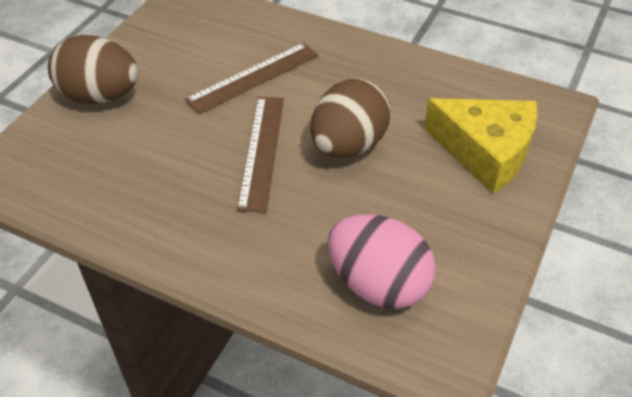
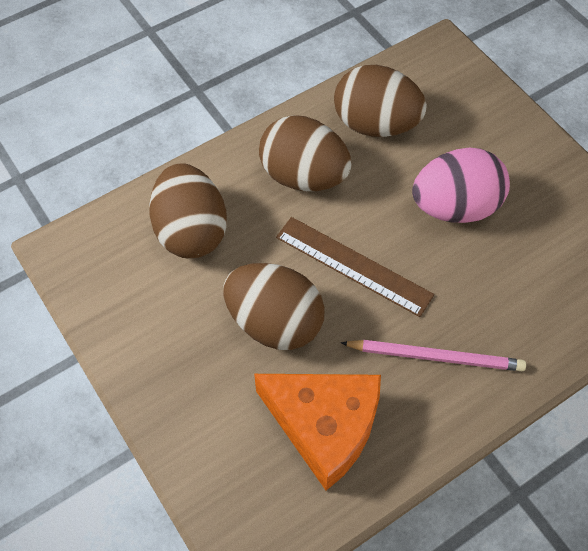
brown egg: 2 -> 4
brown ruler: 2 -> 1
orange cheese: 0 -> 1
pink pencil: 0 -> 1
yellow cheese: 1 -> 0

